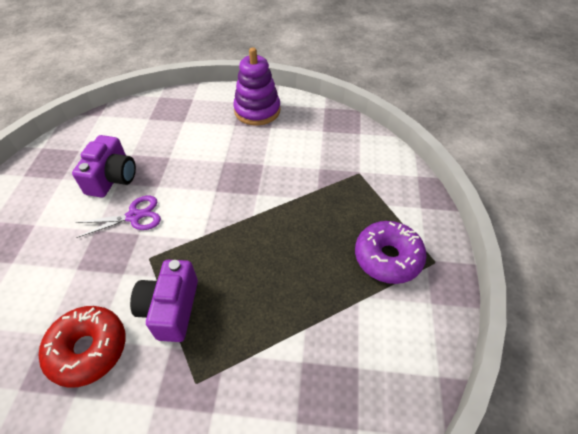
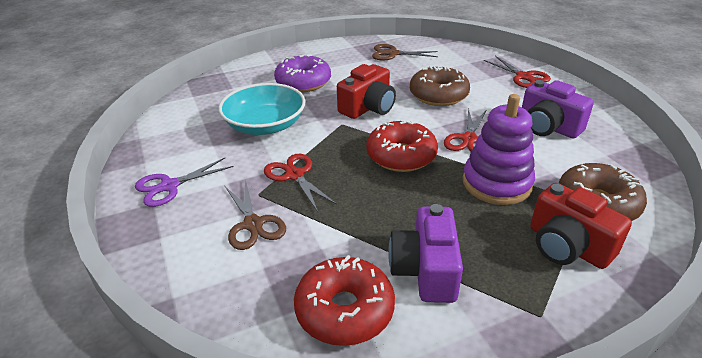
brown donut: 0 -> 2
brown scissors: 0 -> 2
red camera: 0 -> 2
red donut: 1 -> 2
red scissors: 0 -> 3
turquoise bowl: 0 -> 1

